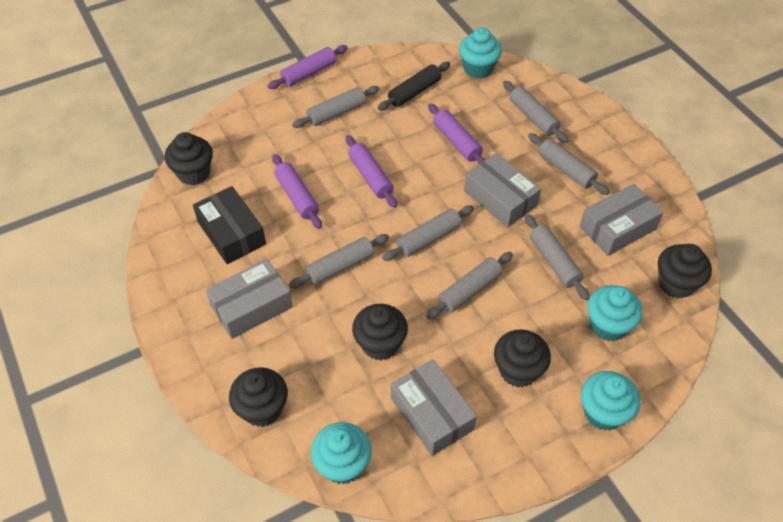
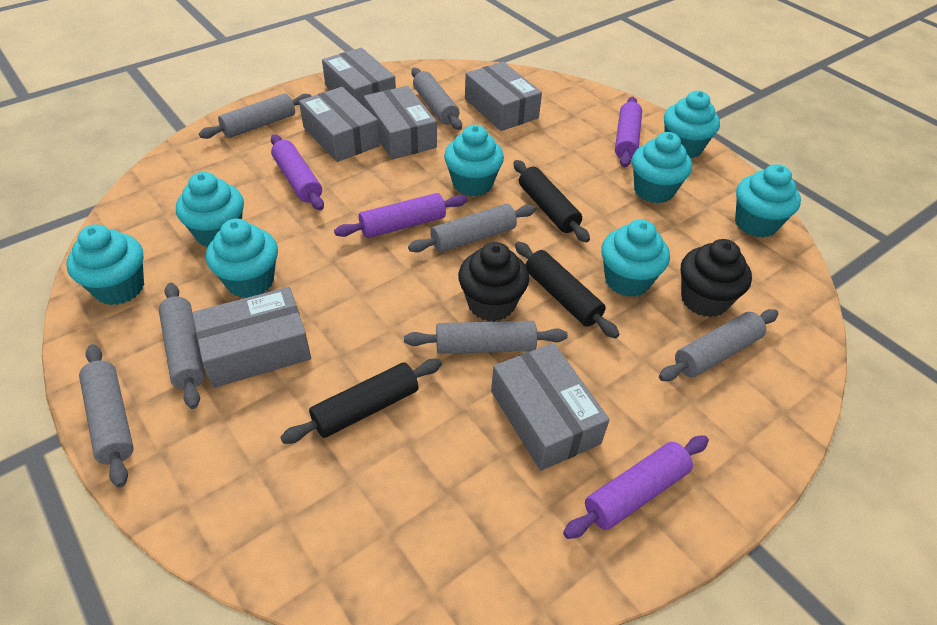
black box: 1 -> 0
black cupcake: 5 -> 2
black rolling pin: 1 -> 3
grey box: 4 -> 6
turquoise cupcake: 4 -> 8

